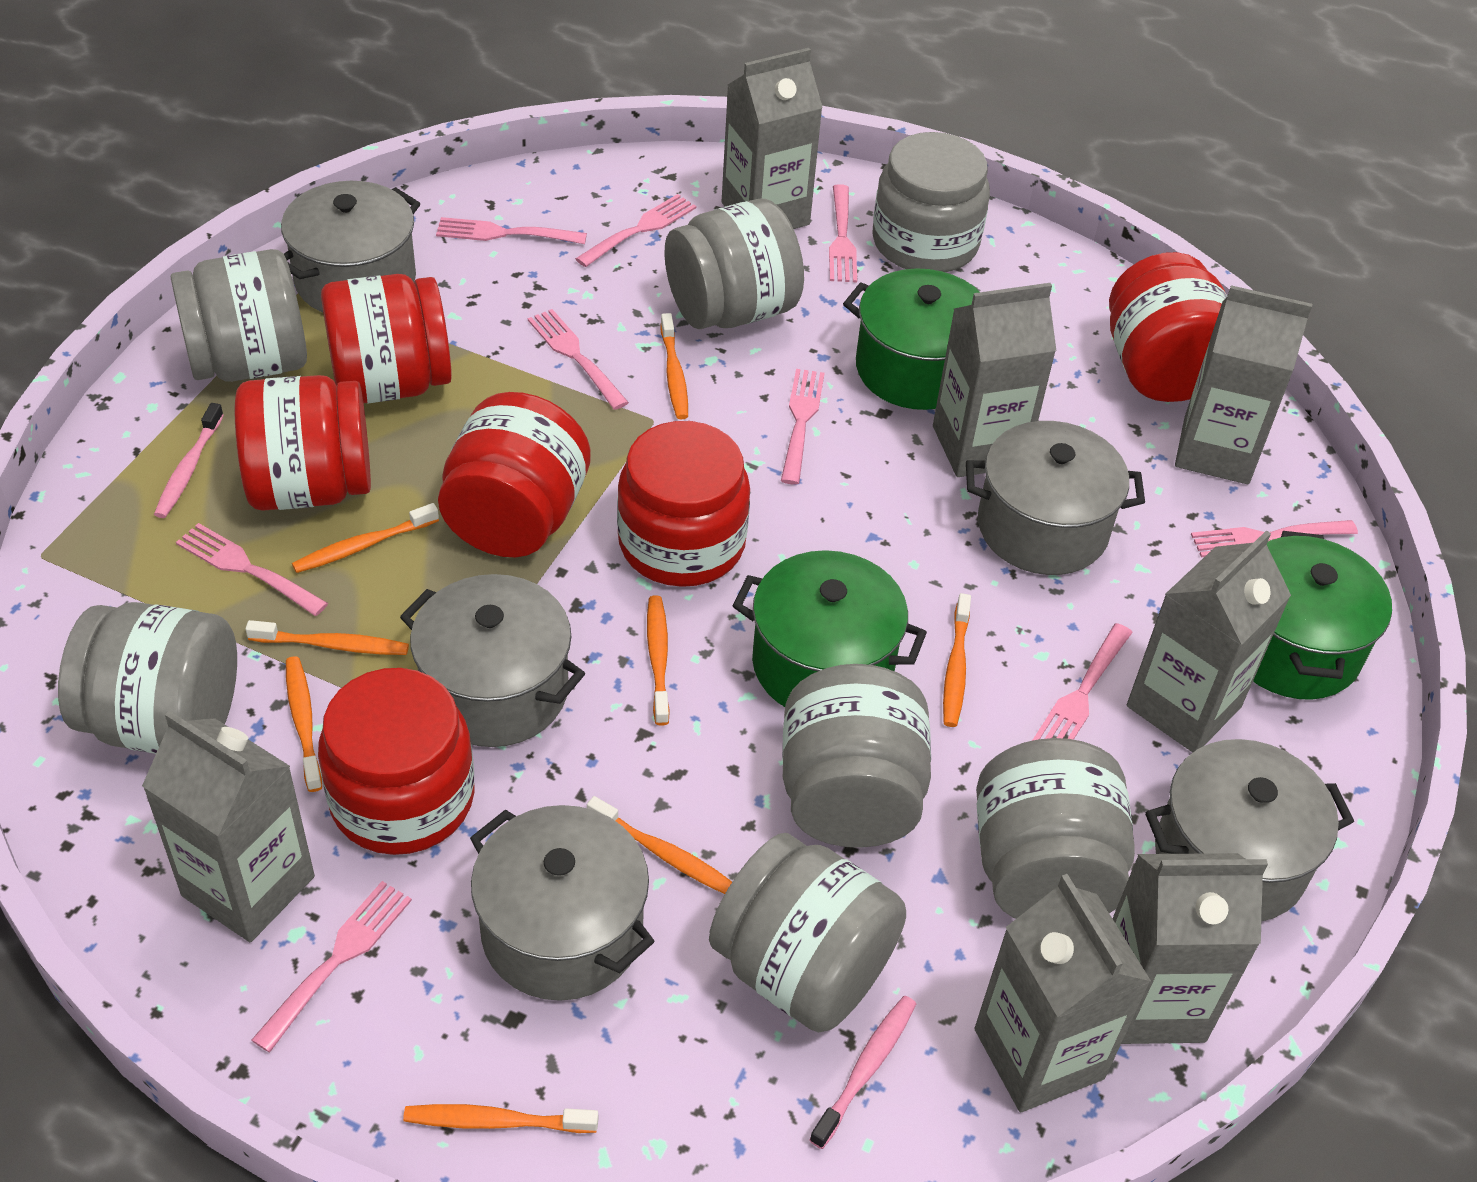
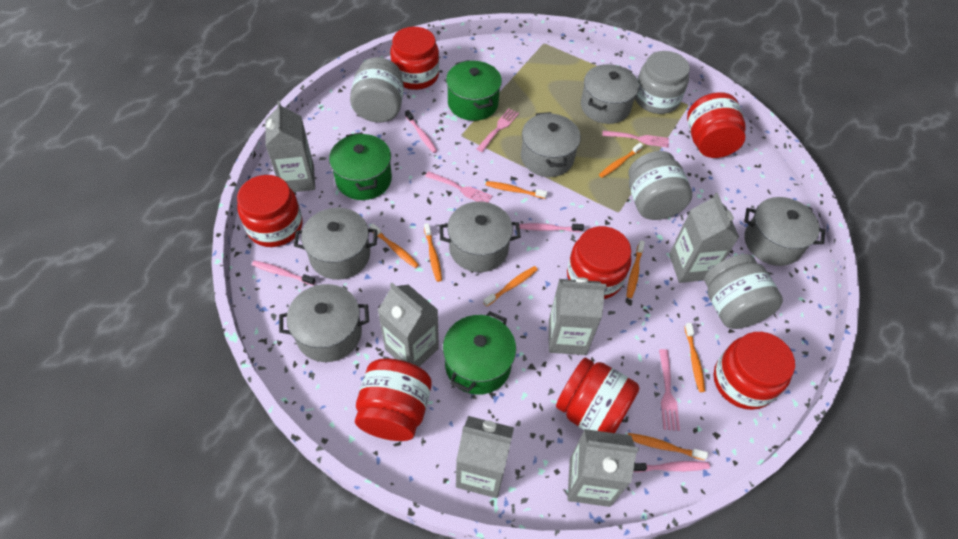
grey carton: 7 -> 6
grey jar: 7 -> 4
grey pot: 5 -> 6
pink fork: 9 -> 4
pink toothbrush: 2 -> 4
red jar: 6 -> 7

